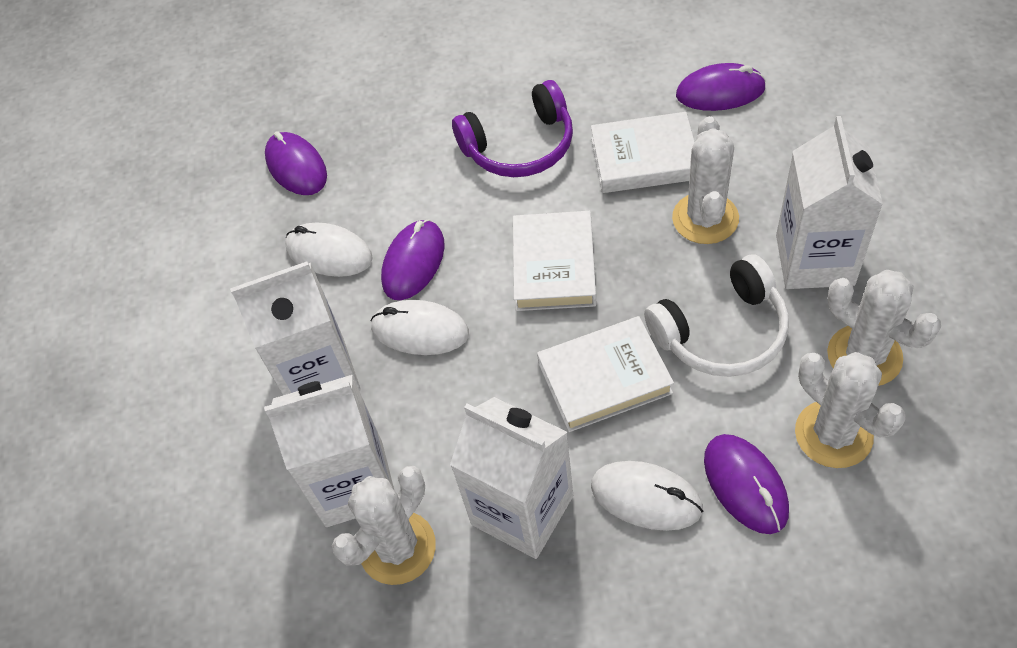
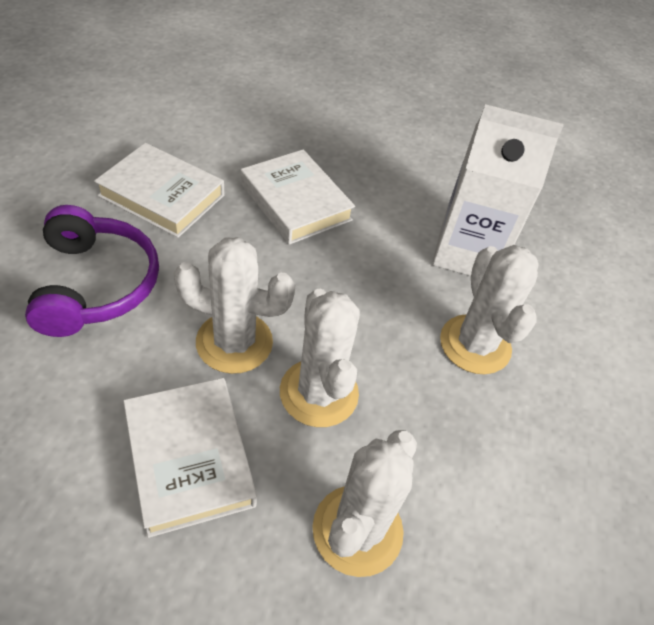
purple mouse: 4 -> 0
white carton: 4 -> 1
white headphones: 1 -> 0
white mouse: 3 -> 0

